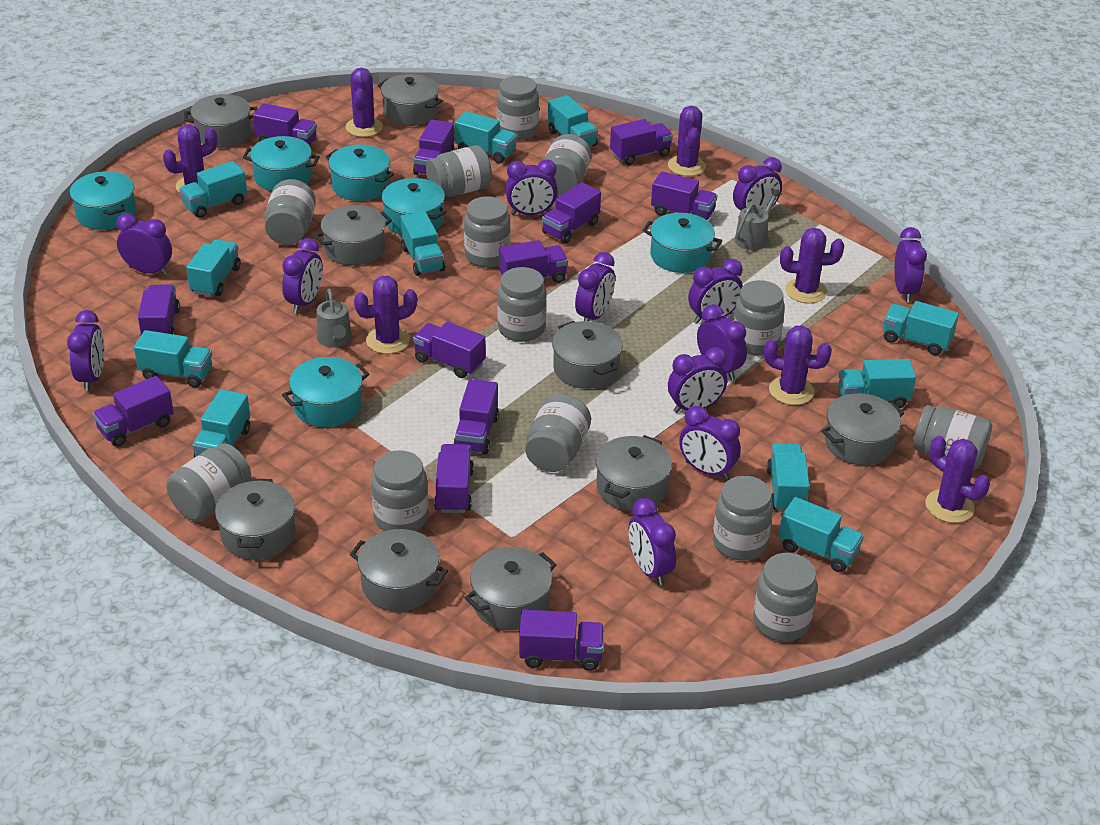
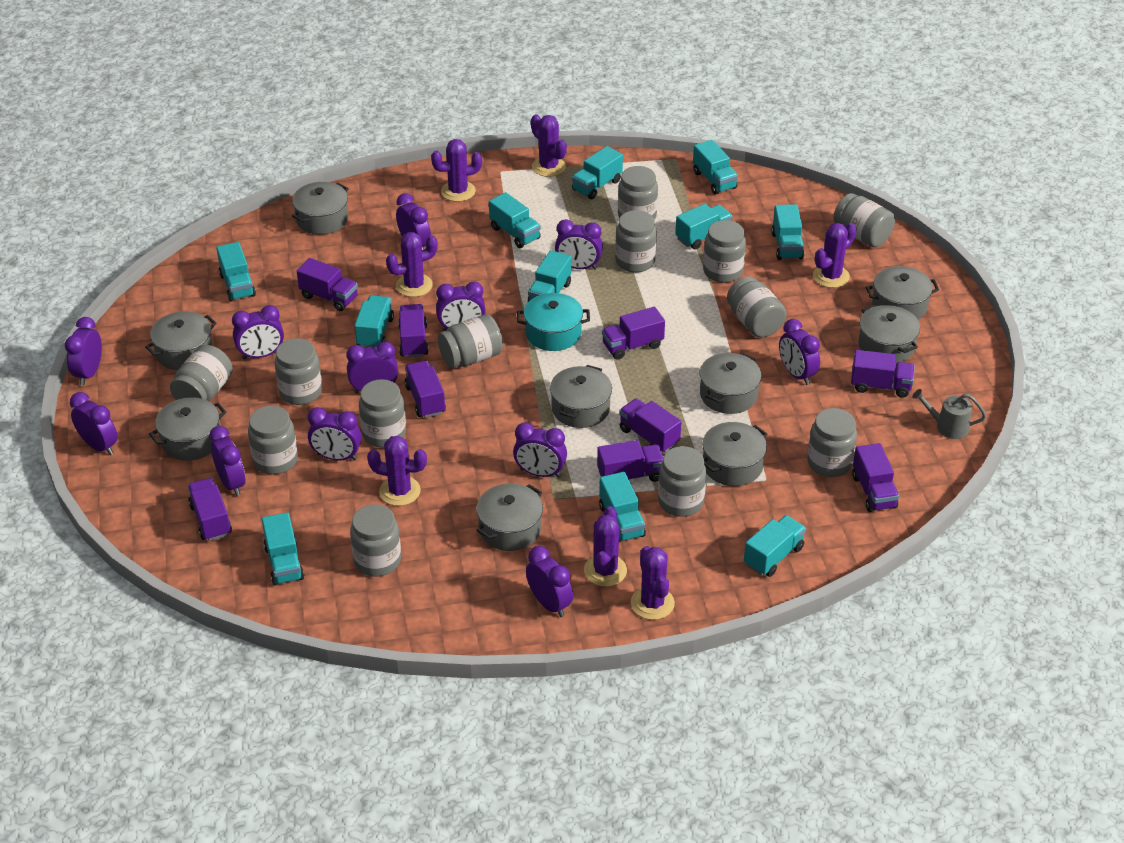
grey watering can: 2 -> 1
purple truck: 12 -> 9
turquoise pot: 6 -> 1

